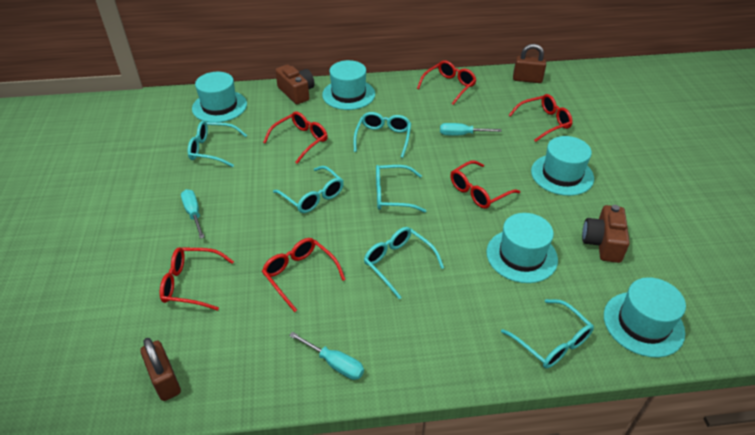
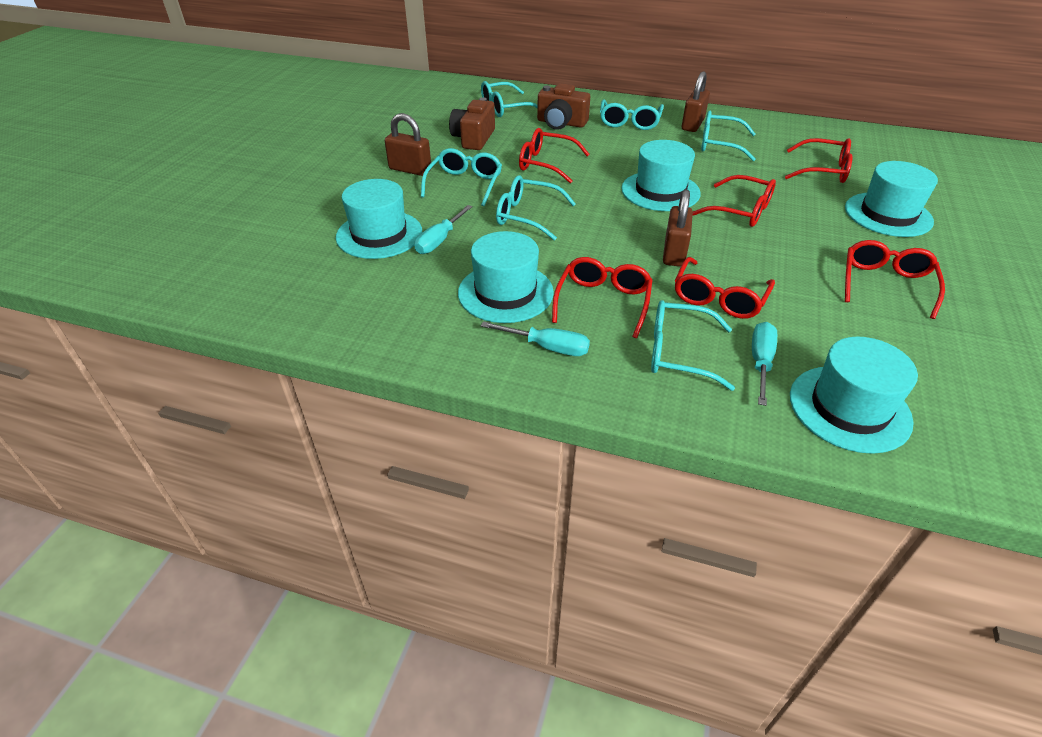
brown padlock: 2 -> 3

